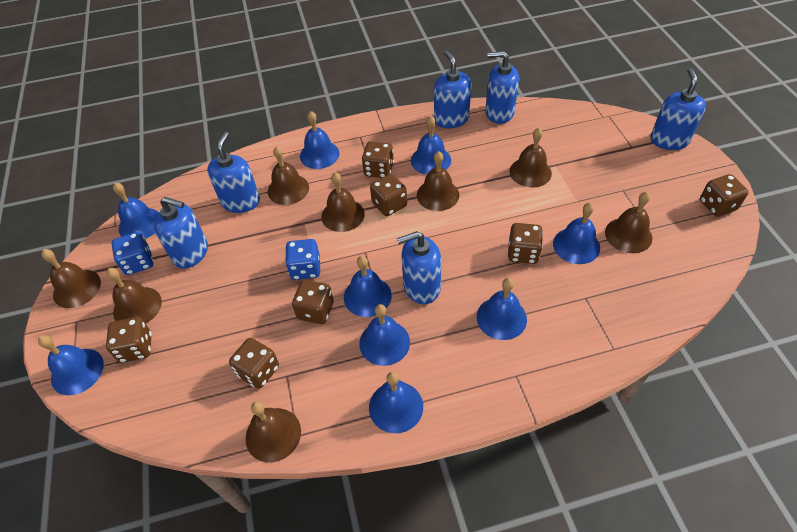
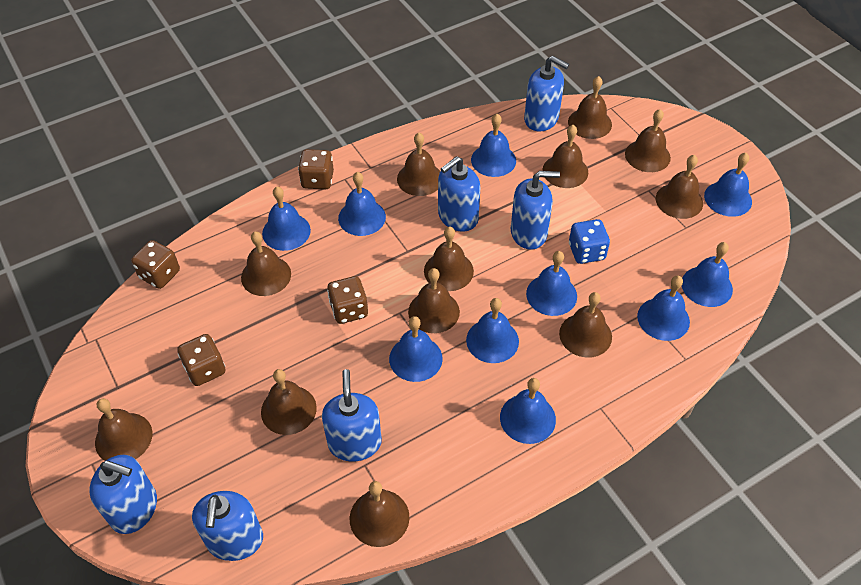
blue bell: 9 -> 10
blue dice: 2 -> 1
brown bell: 8 -> 12
brown dice: 7 -> 4

